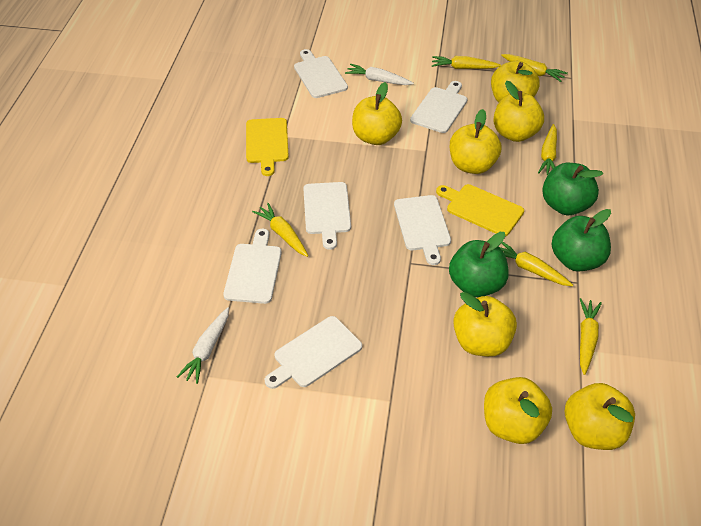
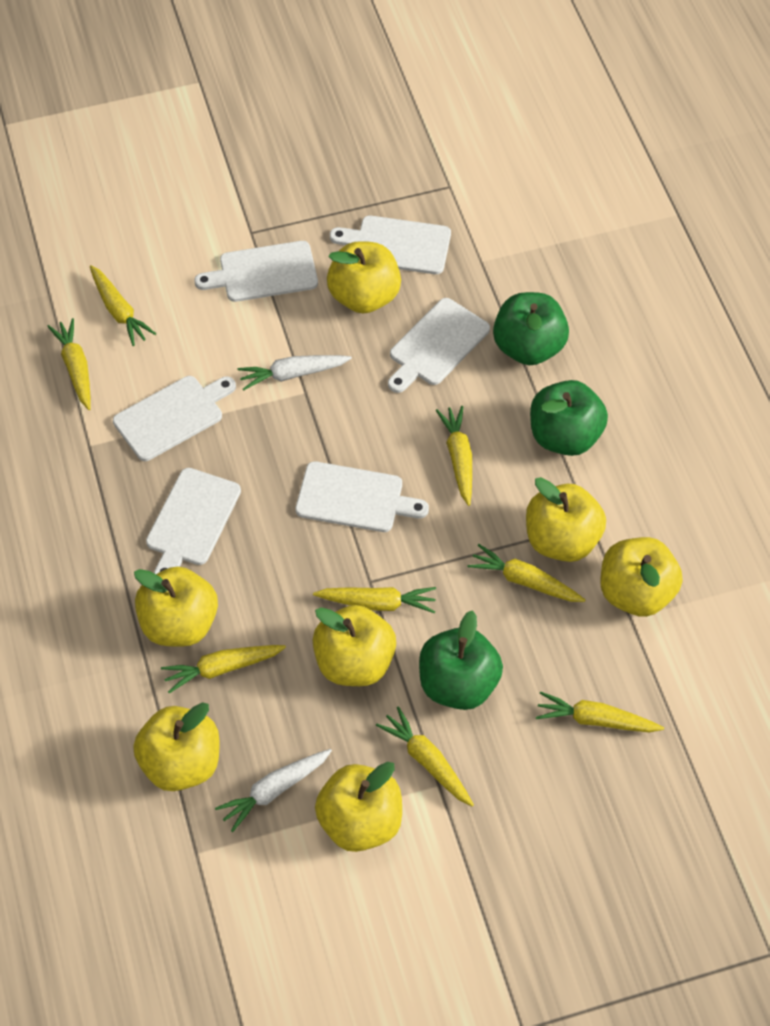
yellow carrot: 6 -> 8
yellow cutting board: 2 -> 0

